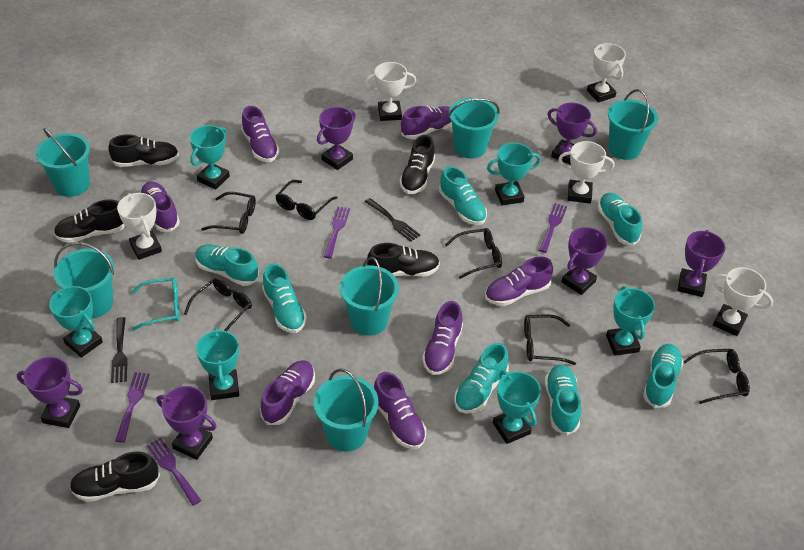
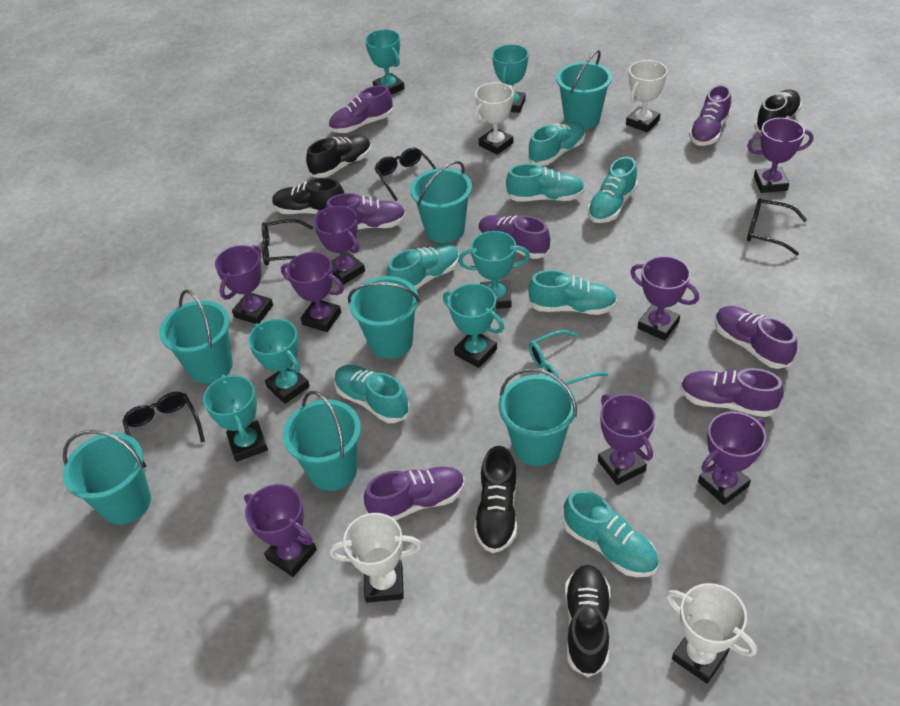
black fork: 2 -> 0
black glasses: 6 -> 4
purple fork: 4 -> 0
purple trophy: 6 -> 8
turquoise bucket: 6 -> 7
white trophy: 5 -> 4

